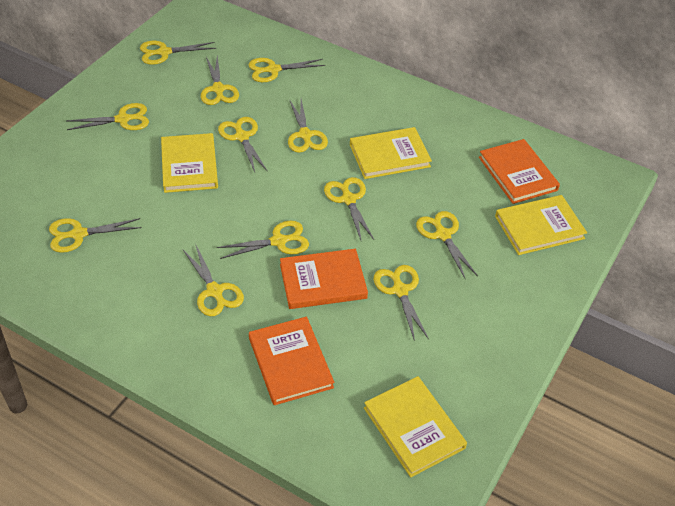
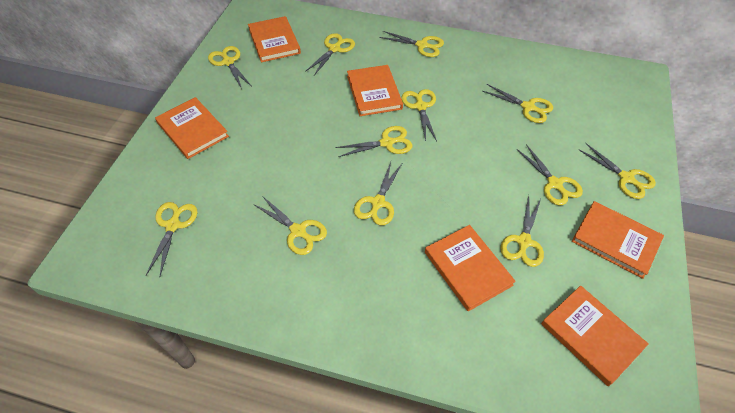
orange book: 3 -> 6
yellow book: 4 -> 0

